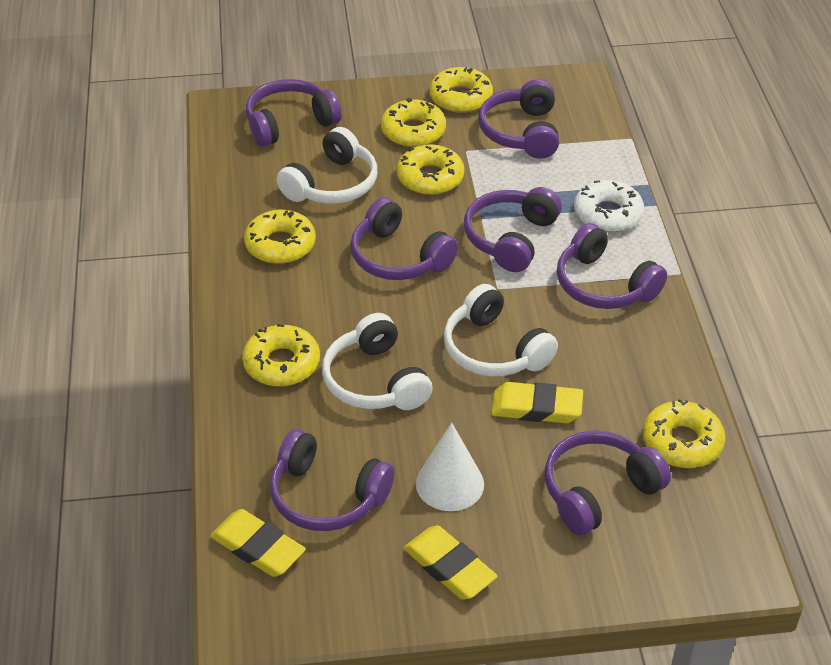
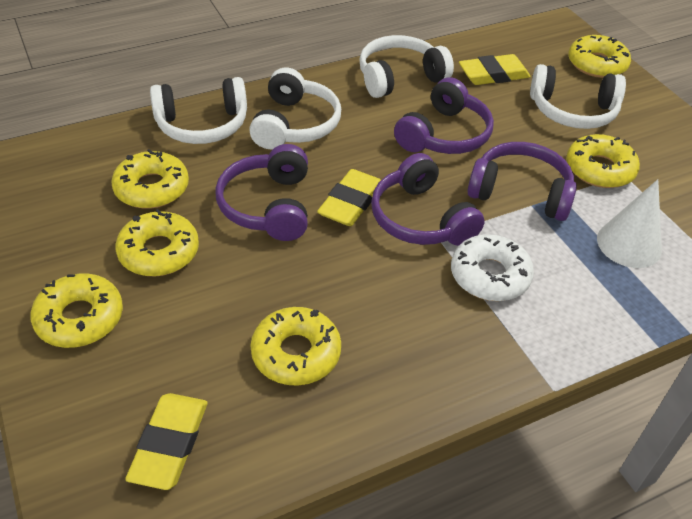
purple headphones: 7 -> 4
white headphones: 3 -> 4

